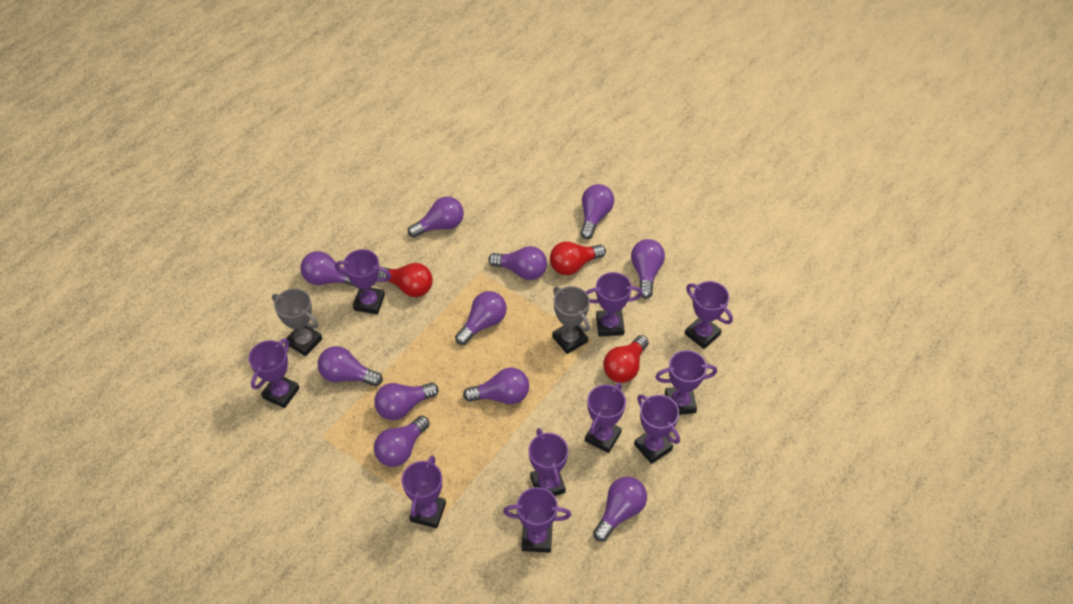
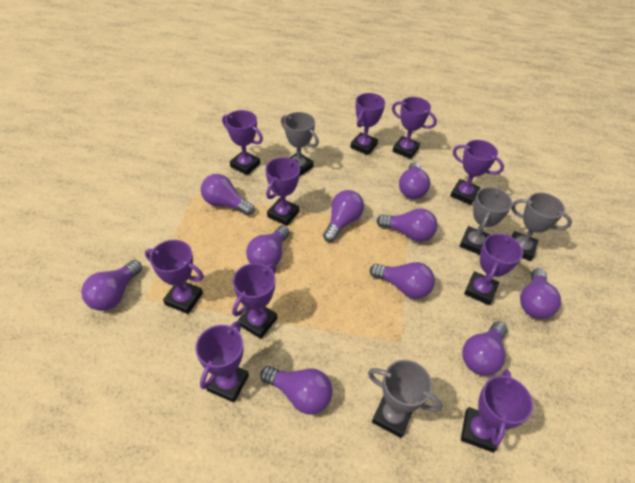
grey trophy: 2 -> 4
purple light bulb: 11 -> 10
red light bulb: 3 -> 0

